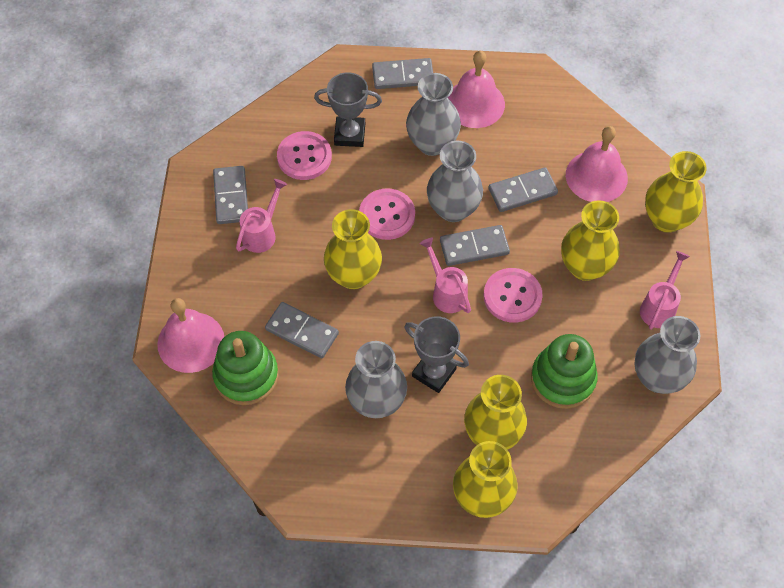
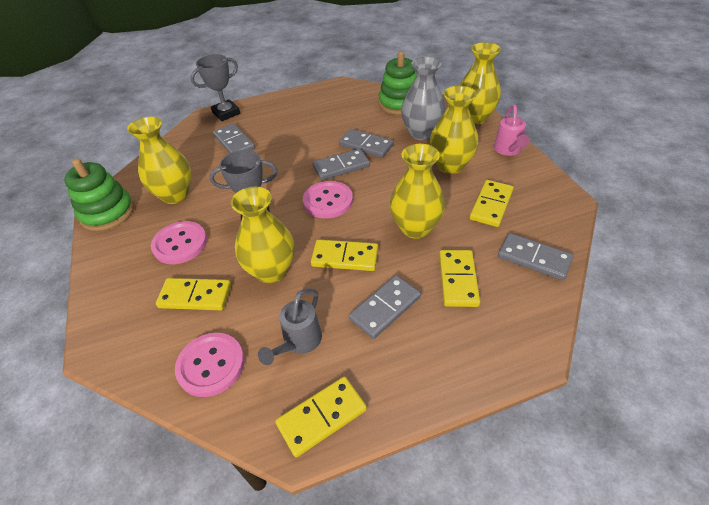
grey vase: 4 -> 1
grey watering can: 0 -> 1
pink bell: 3 -> 0
pink watering can: 3 -> 1
yellow domino: 0 -> 5

